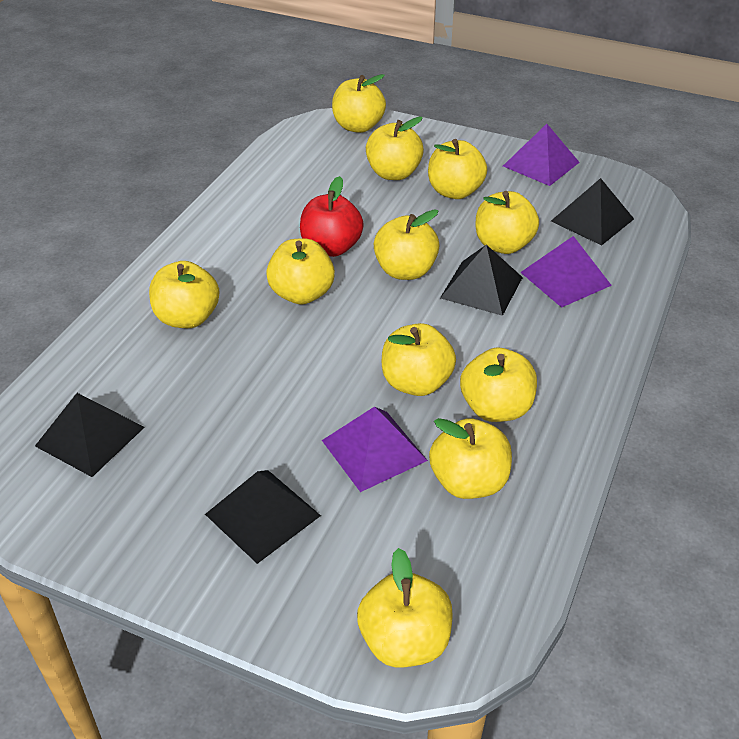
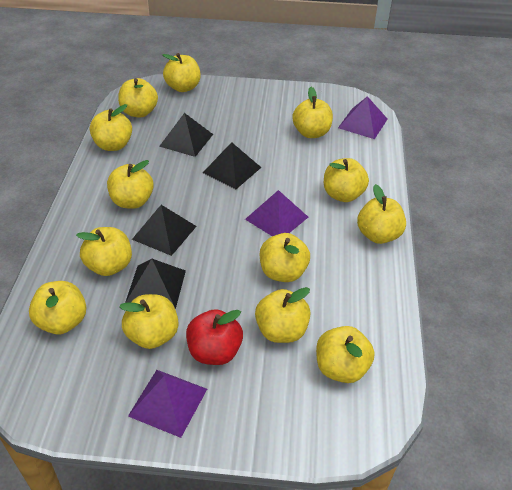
yellow apple: 11 -> 13

